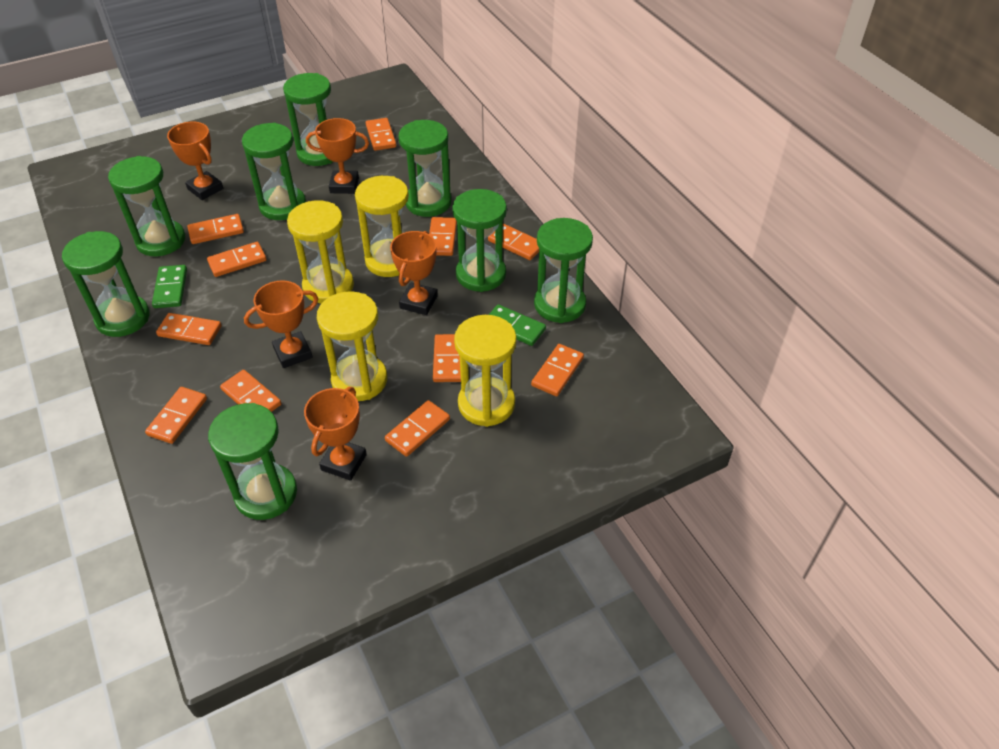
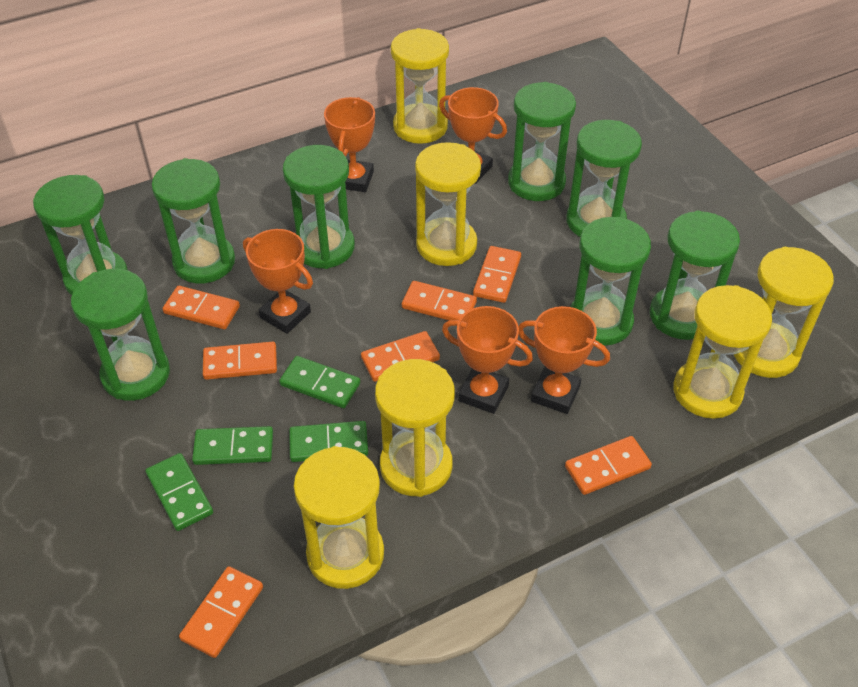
green domino: 2 -> 4
orange domino: 11 -> 7
yellow hourglass: 4 -> 6

